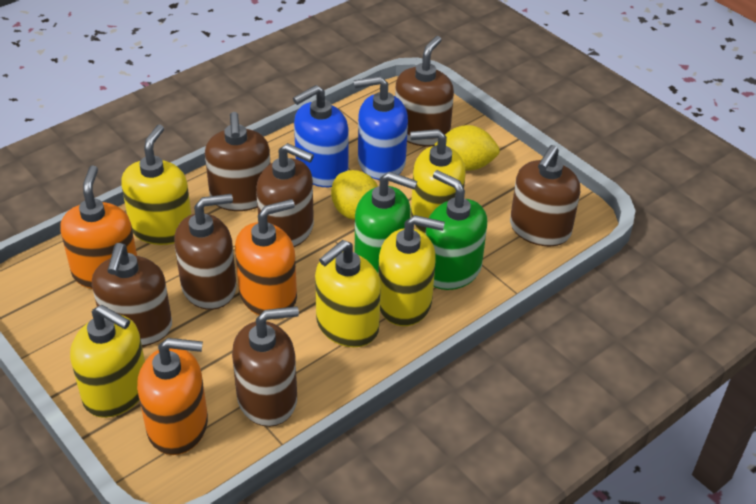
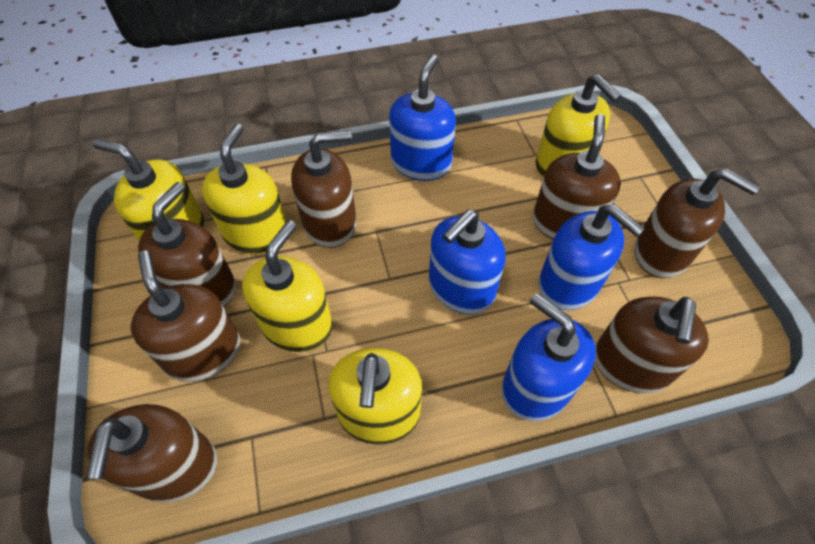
blue soap dispenser: 2 -> 4
green soap dispenser: 2 -> 0
orange soap dispenser: 3 -> 0
yellow lemon: 2 -> 0

